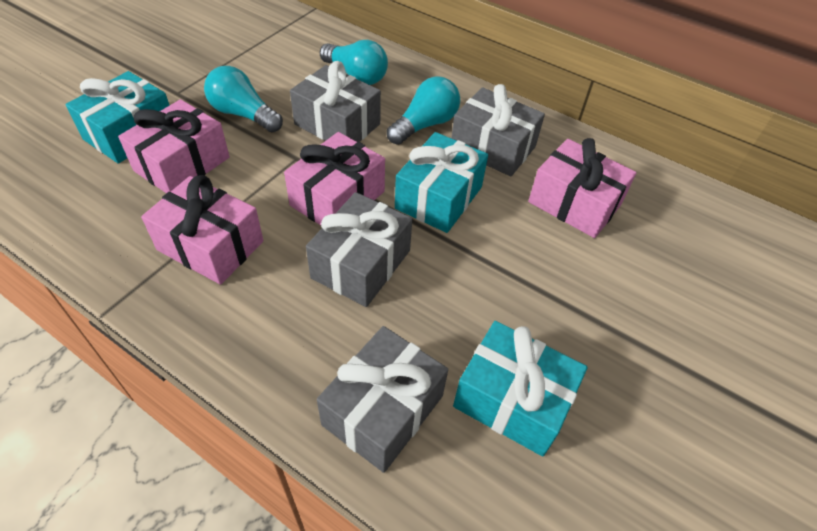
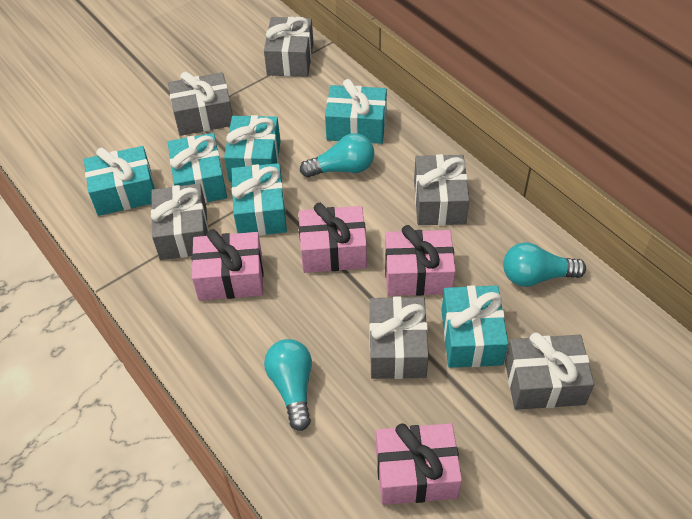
grey gift: 4 -> 6
turquoise gift: 3 -> 6

